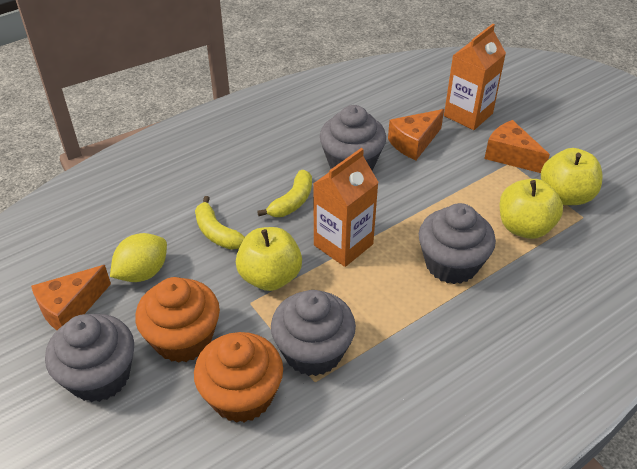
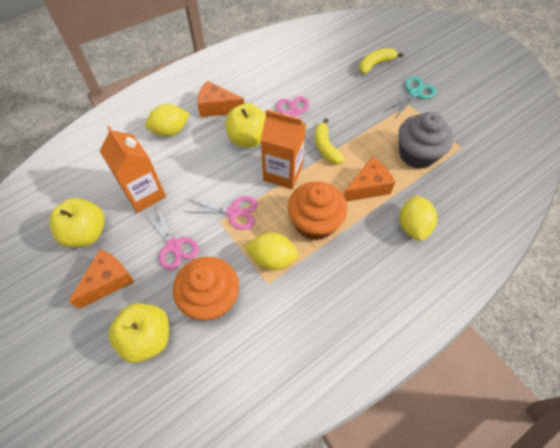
grey cupcake: 4 -> 1
pink scissors: 0 -> 3
turquoise scissors: 0 -> 1
yellow lemon: 1 -> 3

